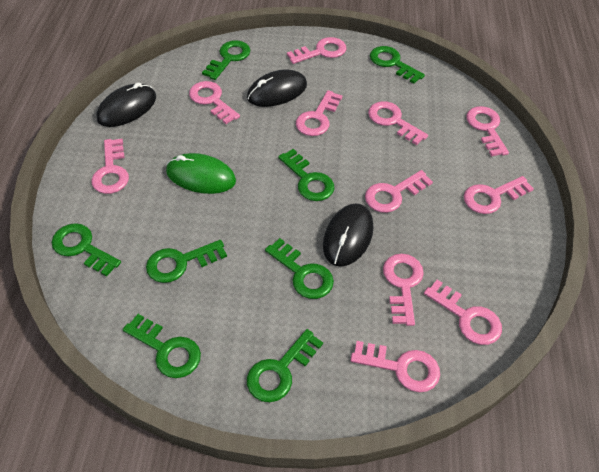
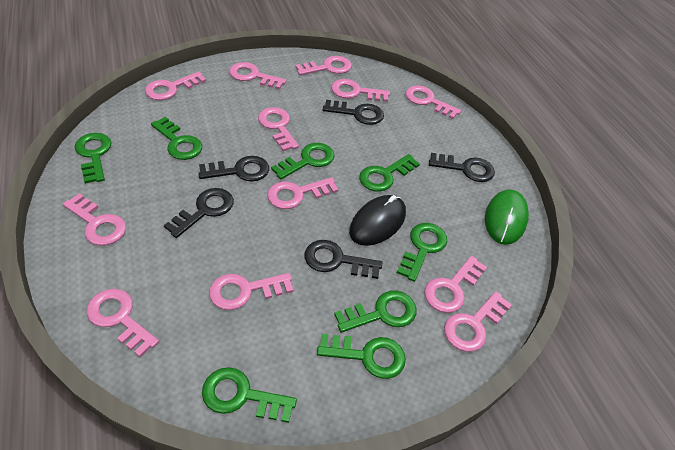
black key: 0 -> 5
black mouse: 3 -> 1
pink key: 11 -> 12

